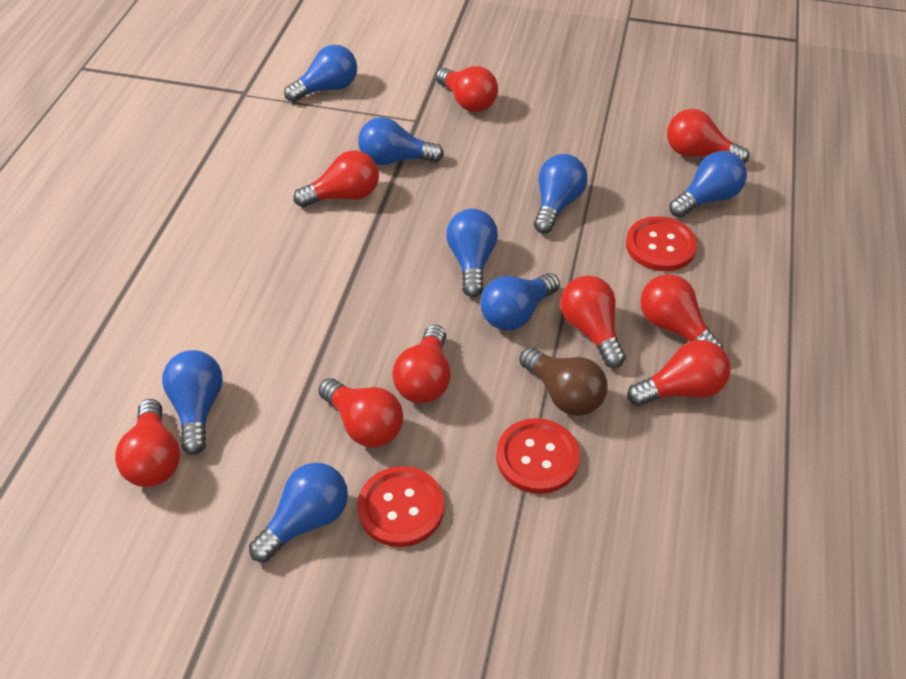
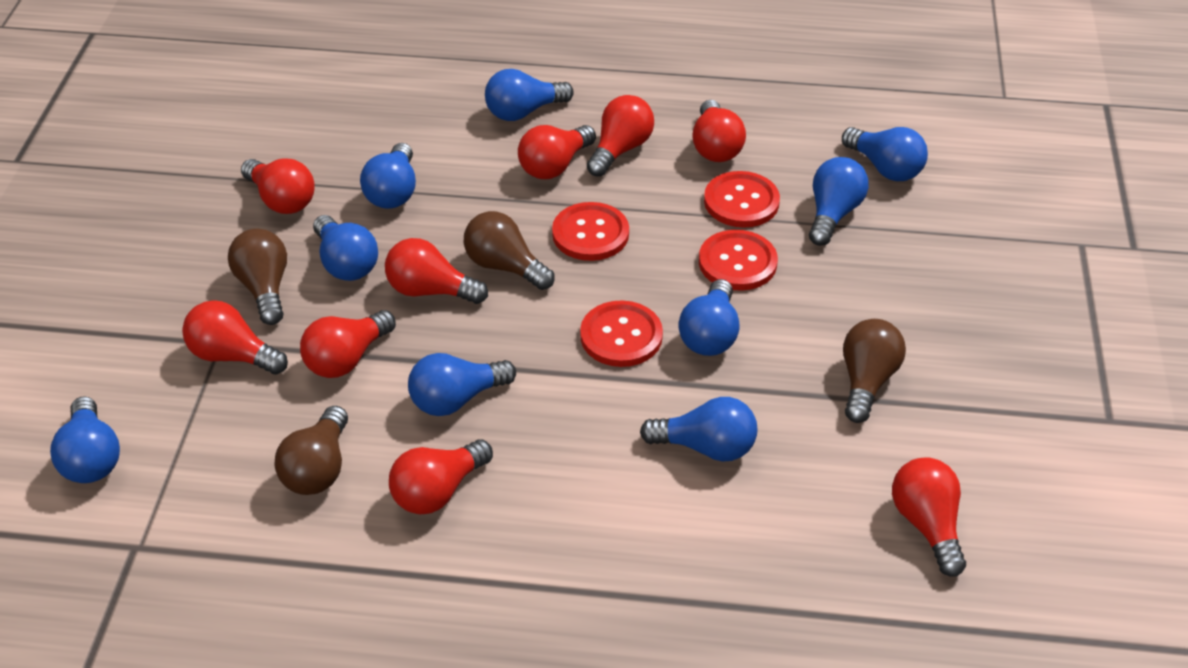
blue light bulb: 8 -> 9
brown light bulb: 1 -> 4
red button: 3 -> 4

